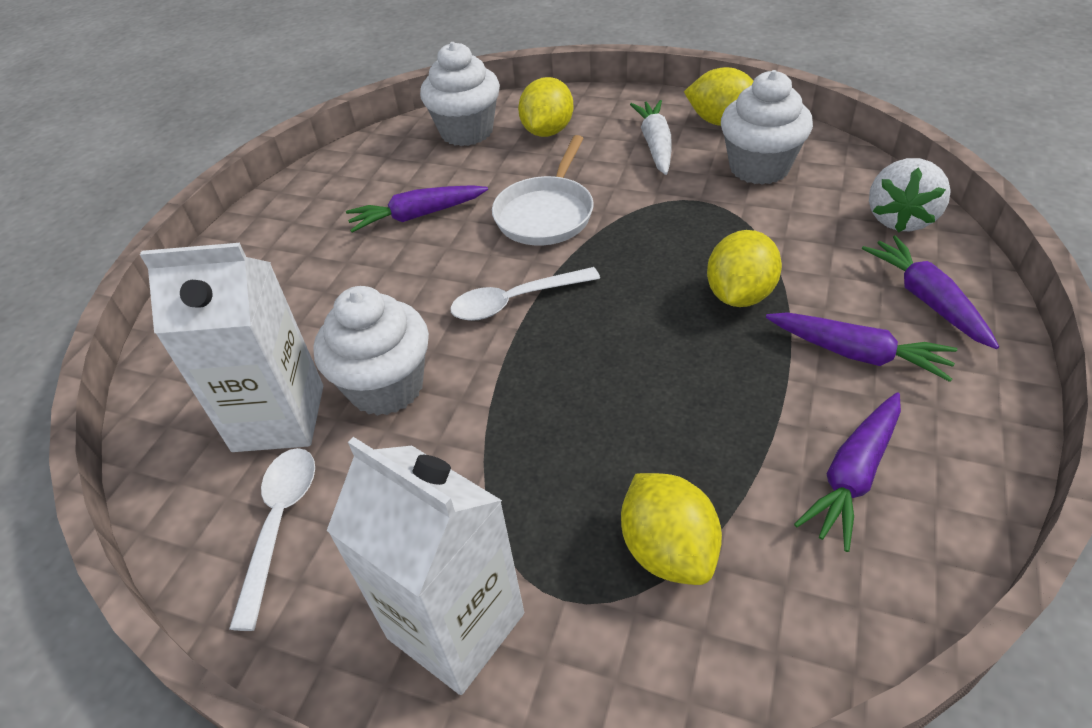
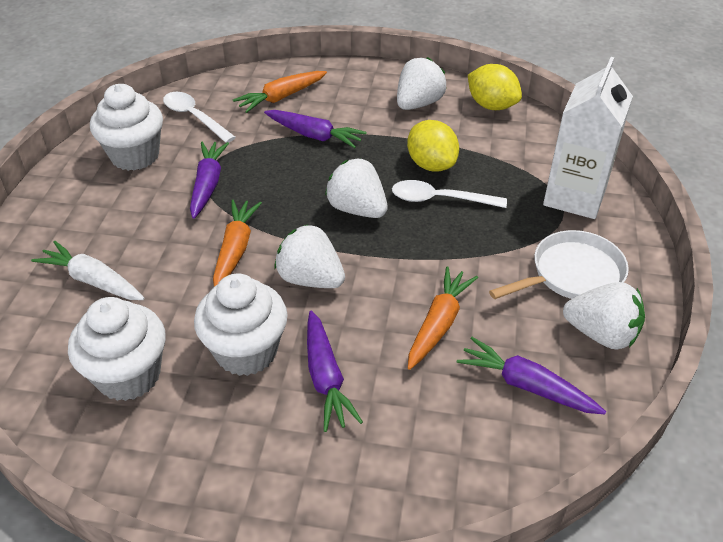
orange carrot: 0 -> 3
white carton: 2 -> 1
white strawberry: 1 -> 4
yellow lemon: 4 -> 2

